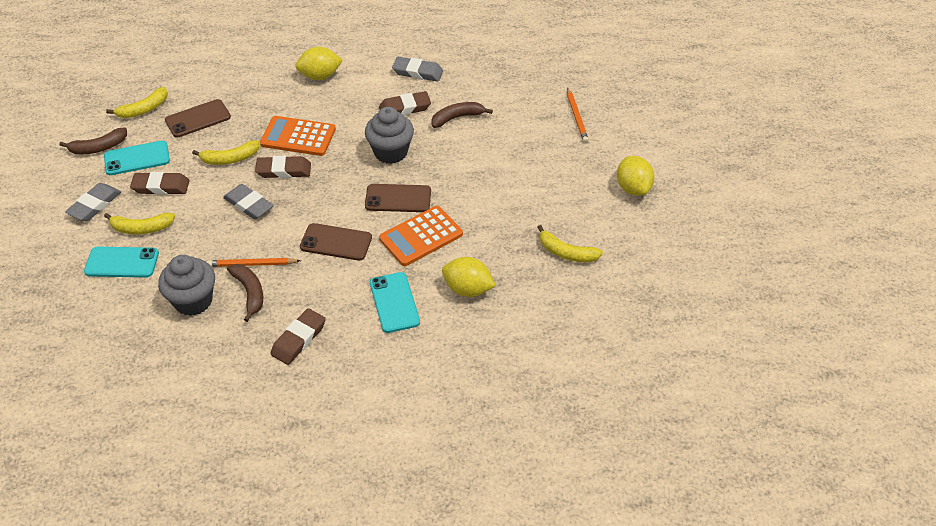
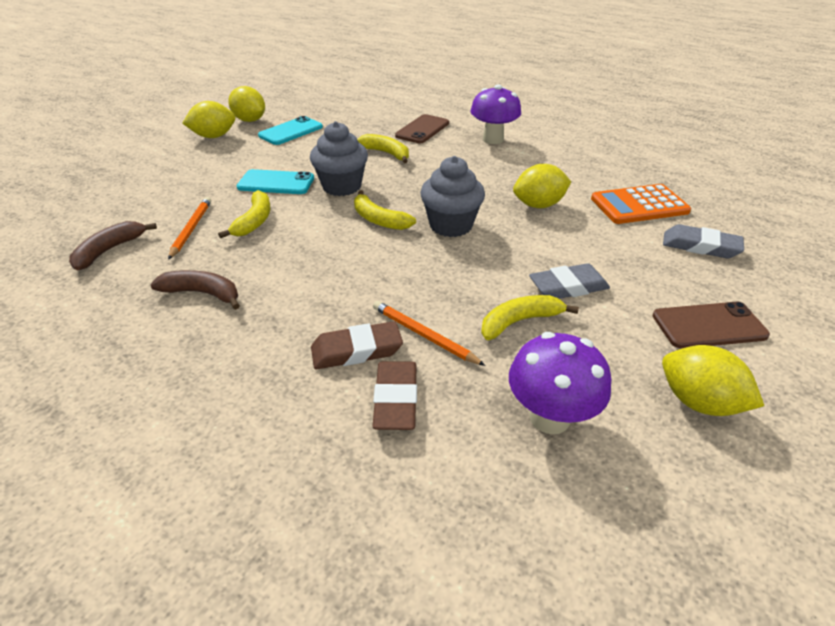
brown banana: 3 -> 2
brown eraser: 4 -> 2
brown phone: 3 -> 2
grey eraser: 3 -> 2
orange calculator: 2 -> 1
purple mushroom: 0 -> 2
turquoise phone: 3 -> 2
yellow lemon: 3 -> 4

